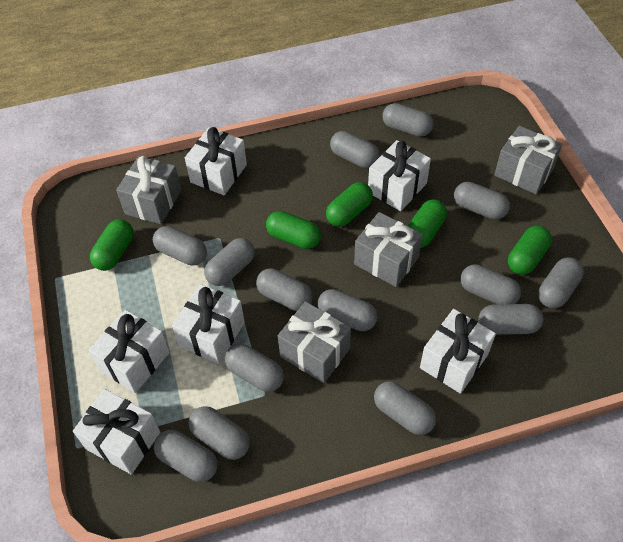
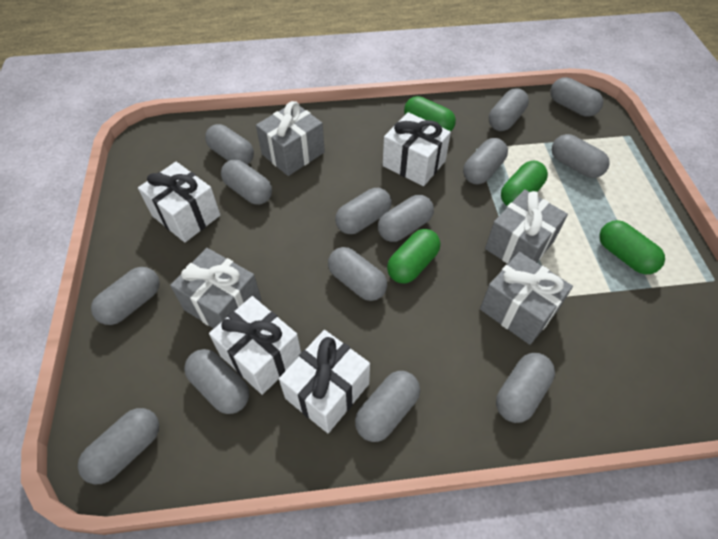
green capsule: 5 -> 4
white gift: 6 -> 4

